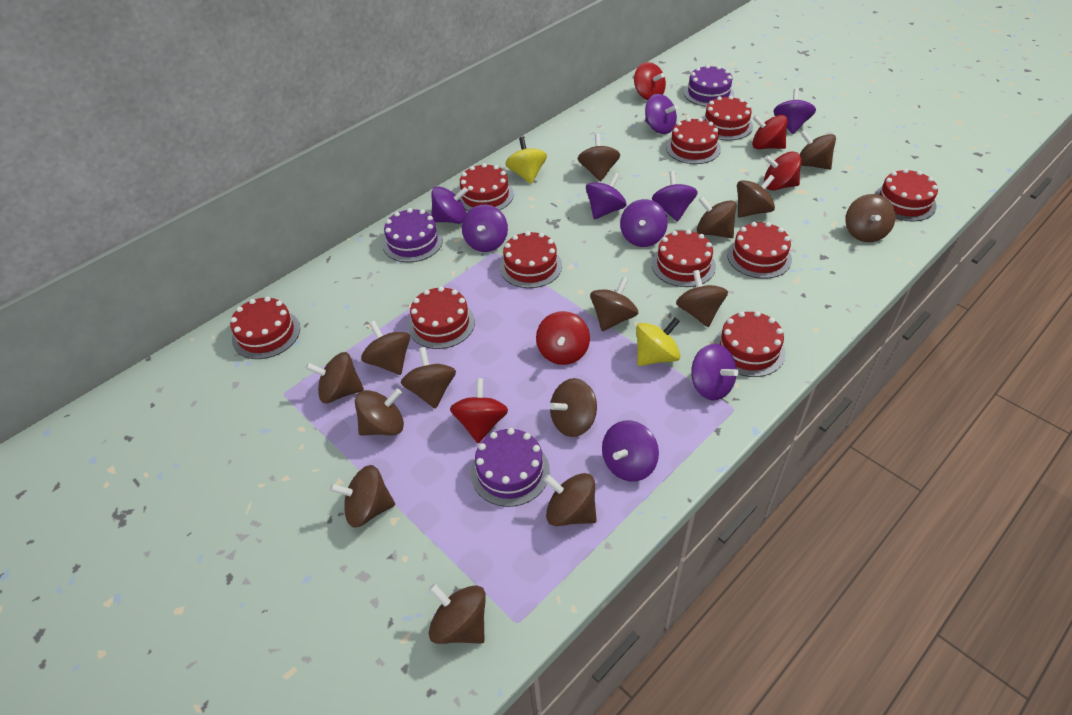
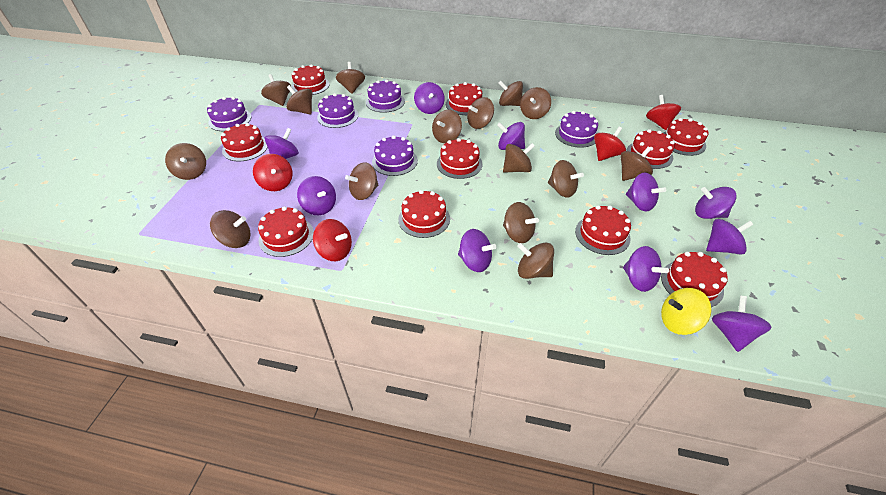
purple cake: 3 -> 5
purple spinning top: 9 -> 10
red spinning top: 5 -> 4
yellow spinning top: 2 -> 1

